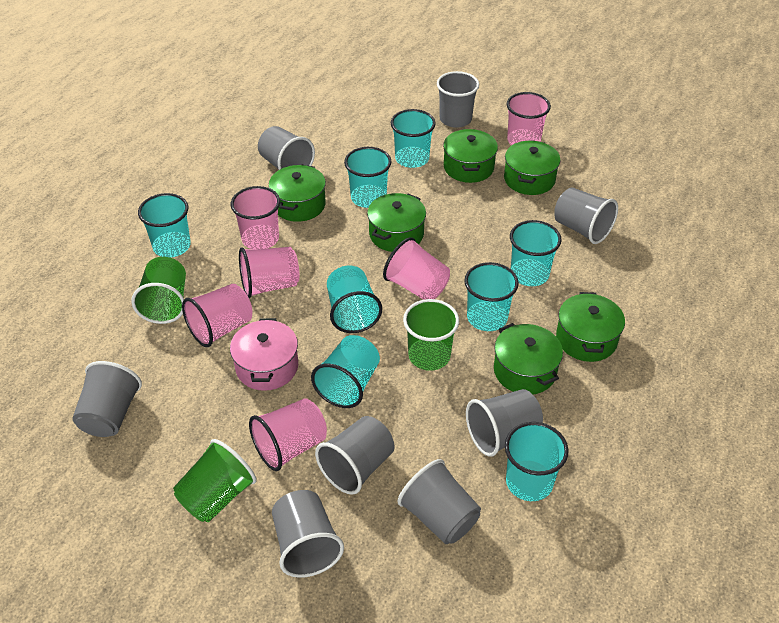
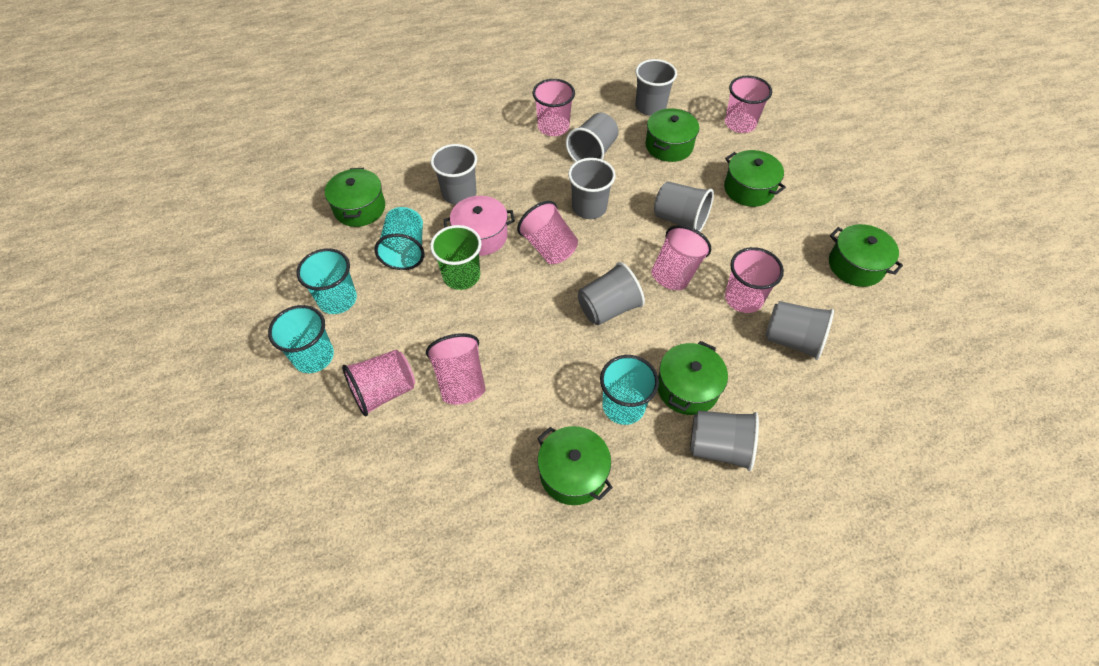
green cup: 3 -> 1
pink cup: 6 -> 7
turquoise cup: 8 -> 4

